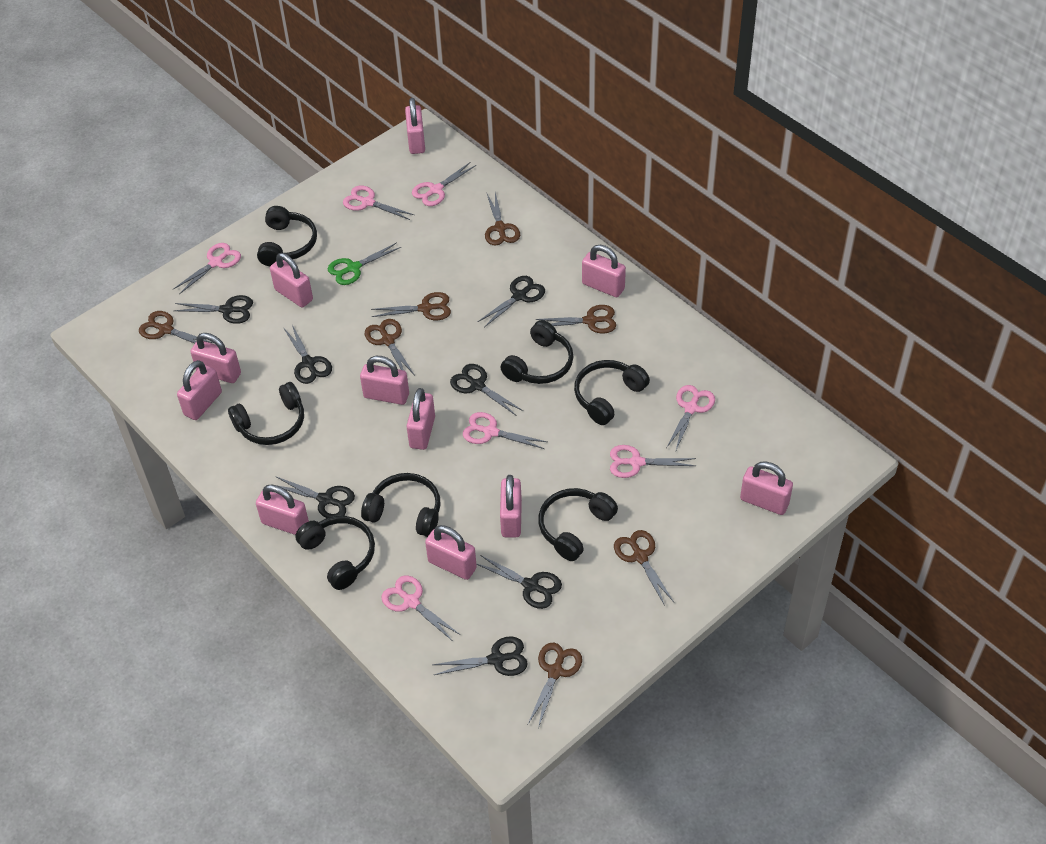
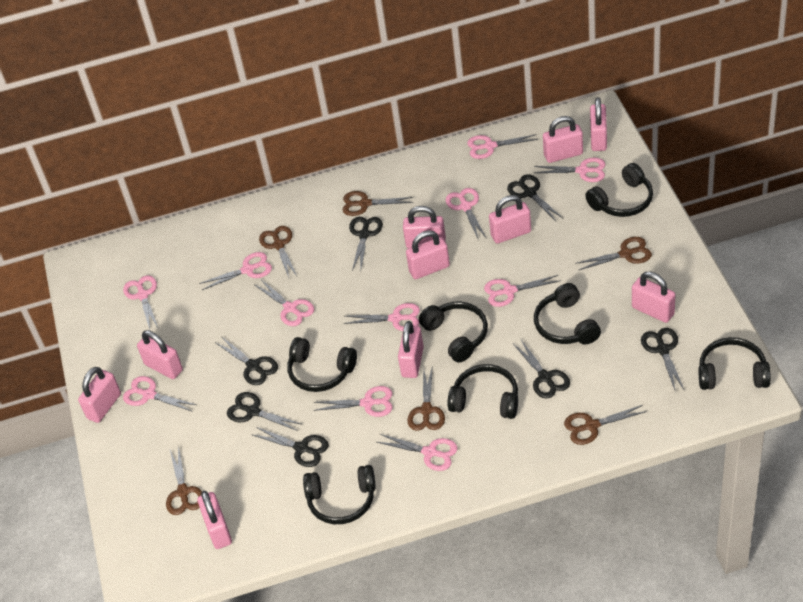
brown scissors: 7 -> 6
green scissors: 1 -> 0
pink padlock: 11 -> 10
pink scissors: 7 -> 11

